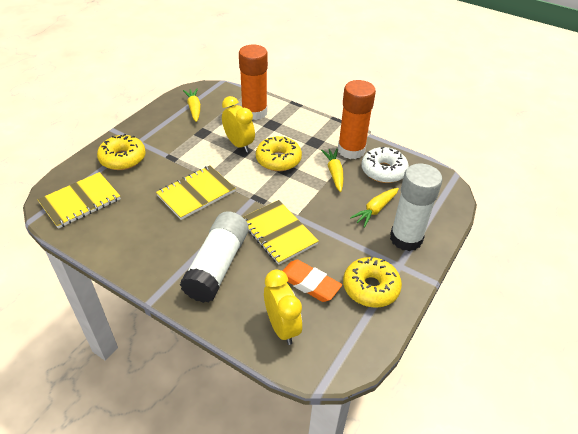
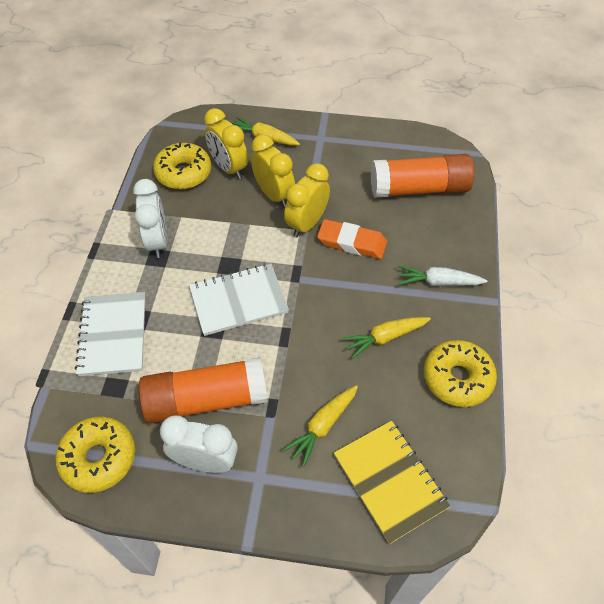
white carrot: 0 -> 1
white clock: 0 -> 2
white donut: 1 -> 0
white glue stick: 2 -> 0
white notebook: 0 -> 2
yellow clock: 2 -> 3
yellow notebook: 3 -> 1

